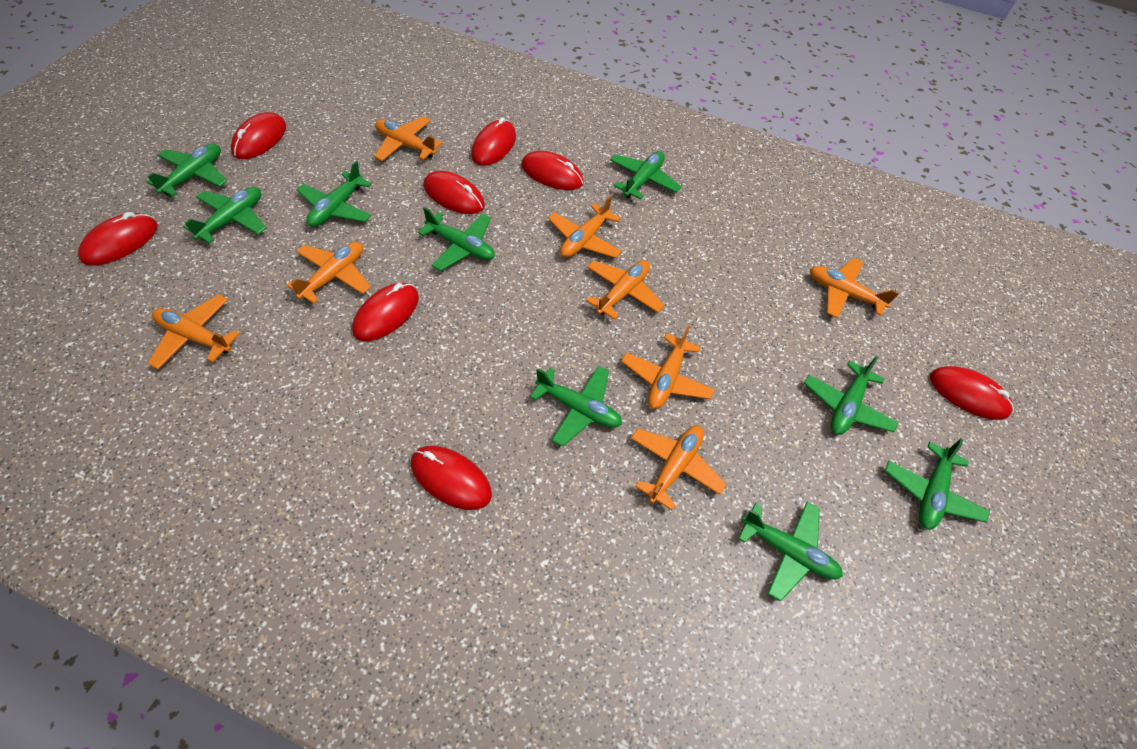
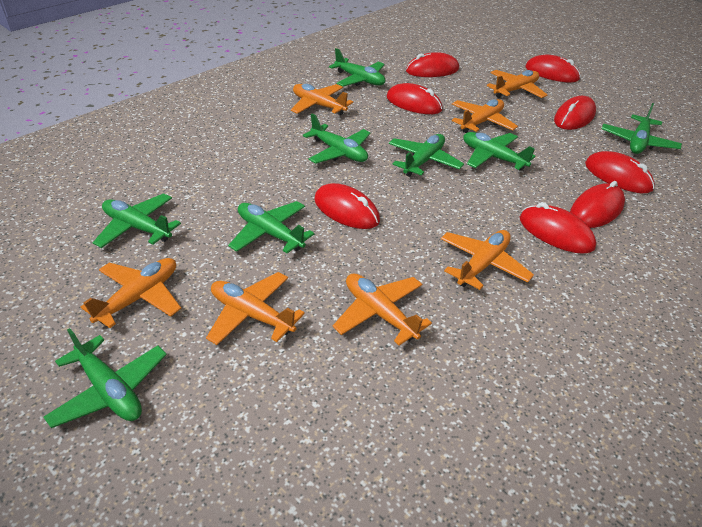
green plane: 9 -> 8
orange plane: 8 -> 7

